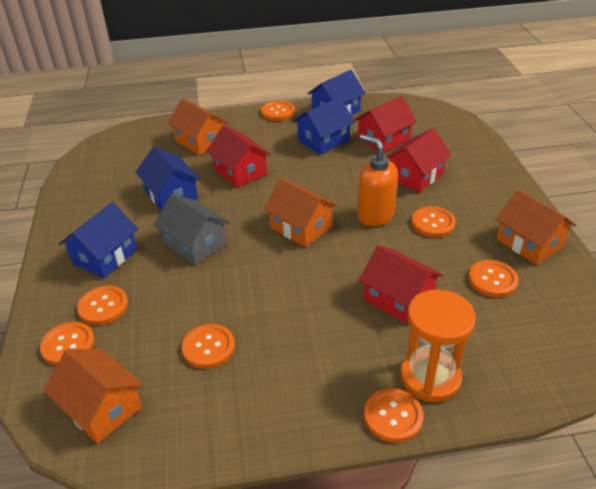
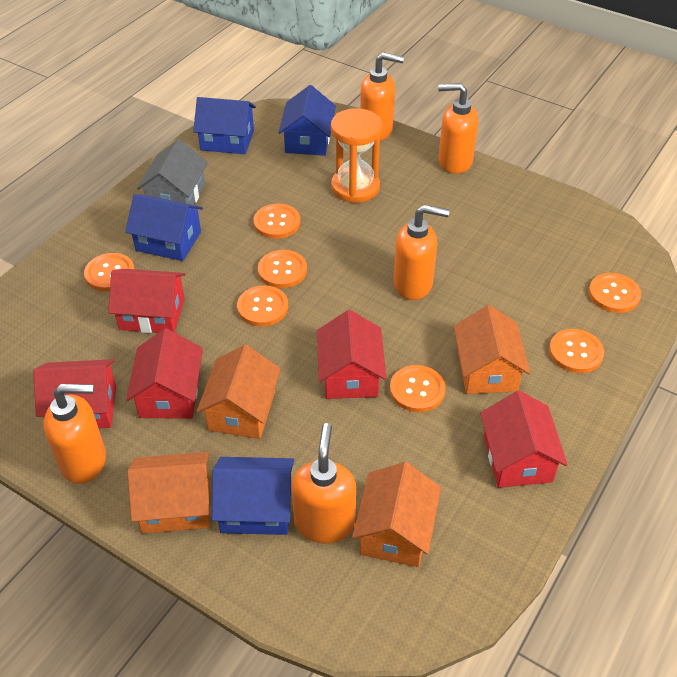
orange soap dispenser: 1 -> 5
red house: 4 -> 5

